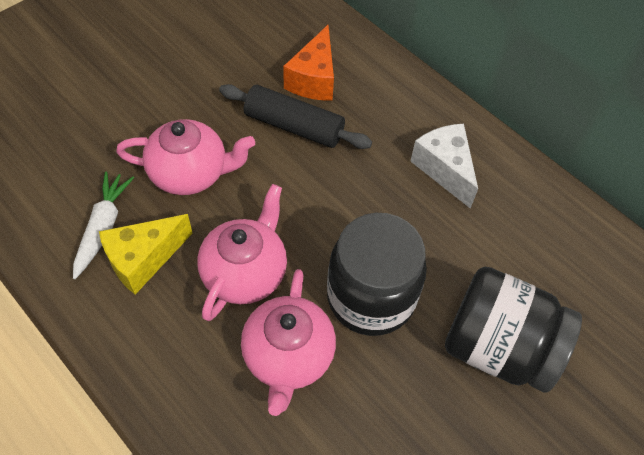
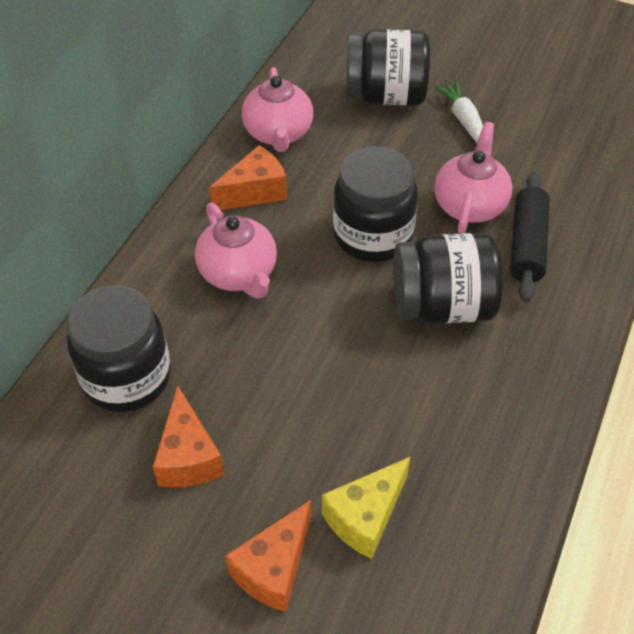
black jar: 2 -> 4
orange cheese: 1 -> 3
white cheese: 1 -> 0

